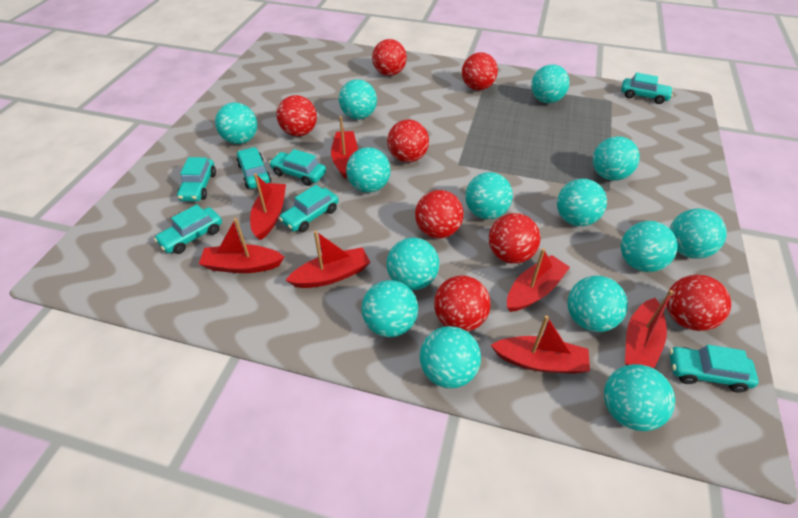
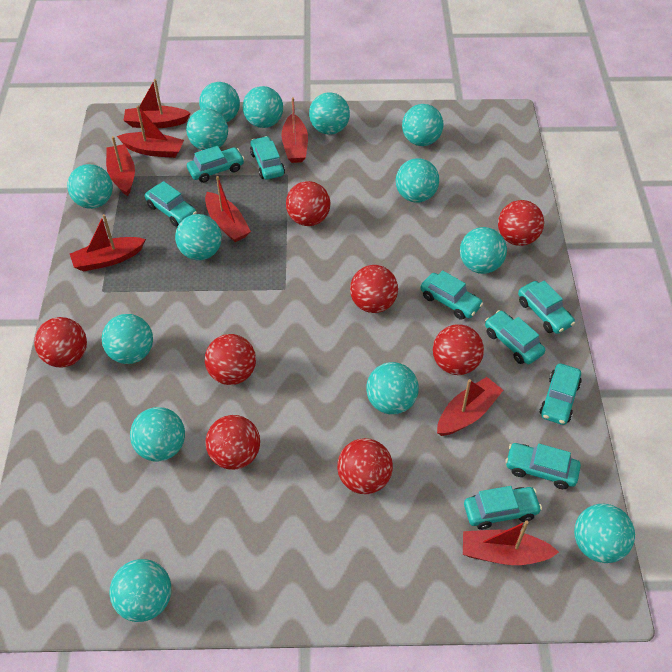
red boat: 7 -> 8
turquoise car: 7 -> 9

